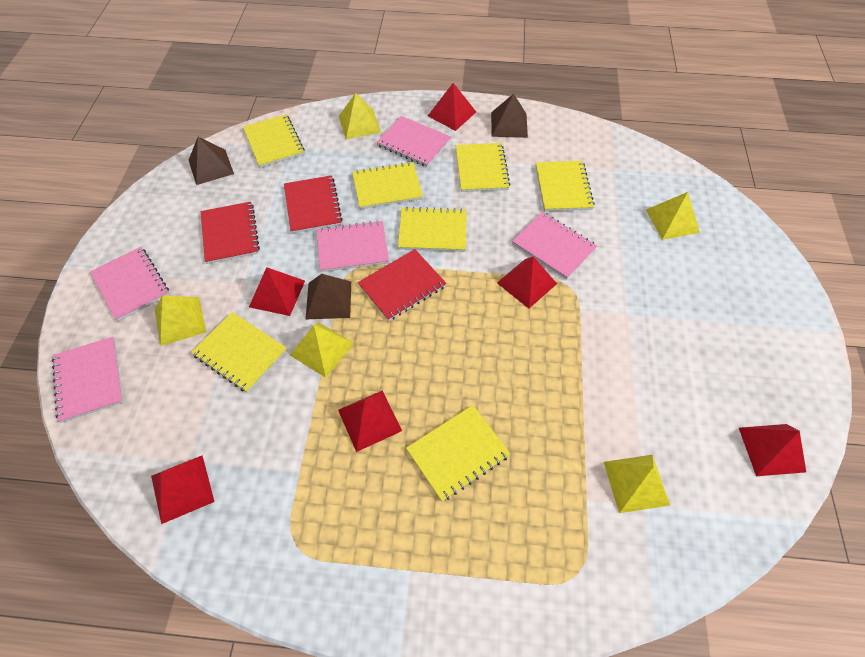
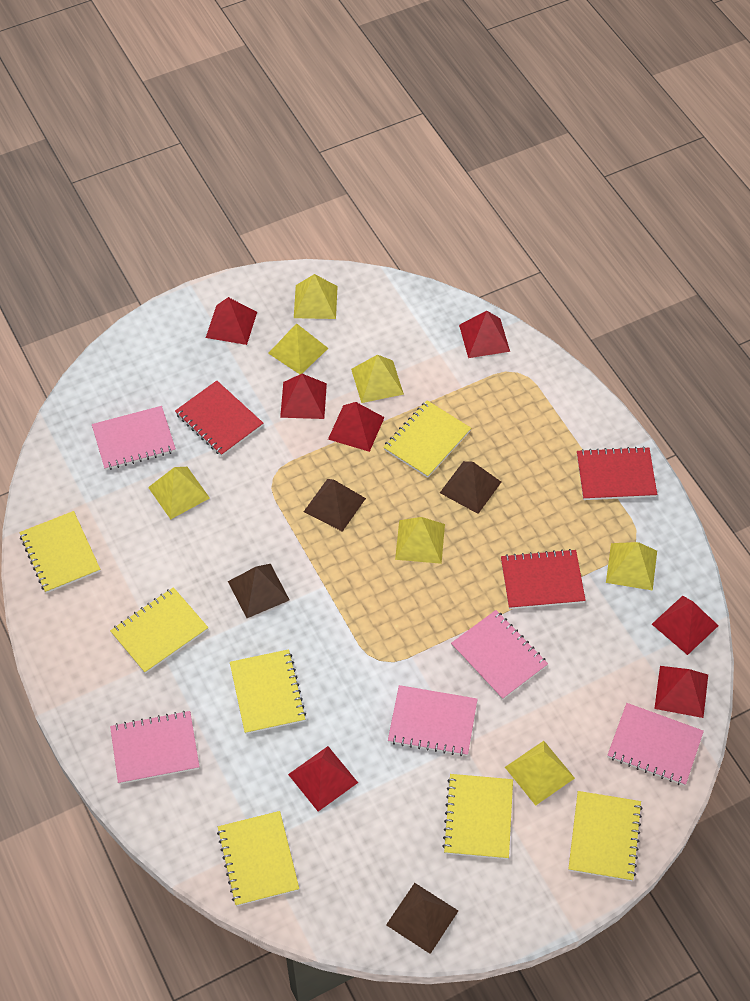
brown pyramid: 3 -> 4
red pyramid: 6 -> 7
yellow pyramid: 5 -> 7

